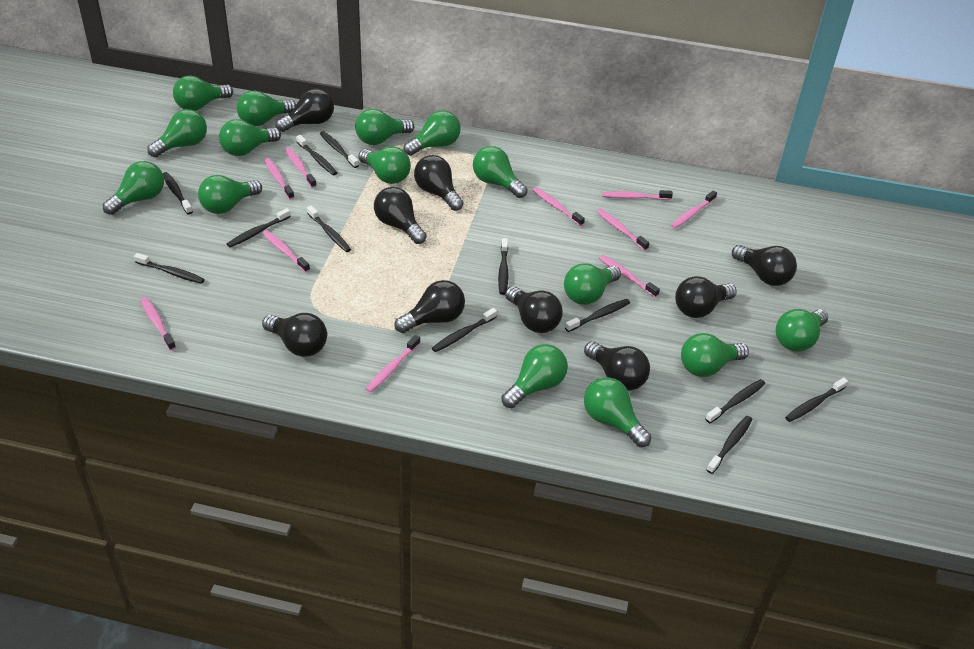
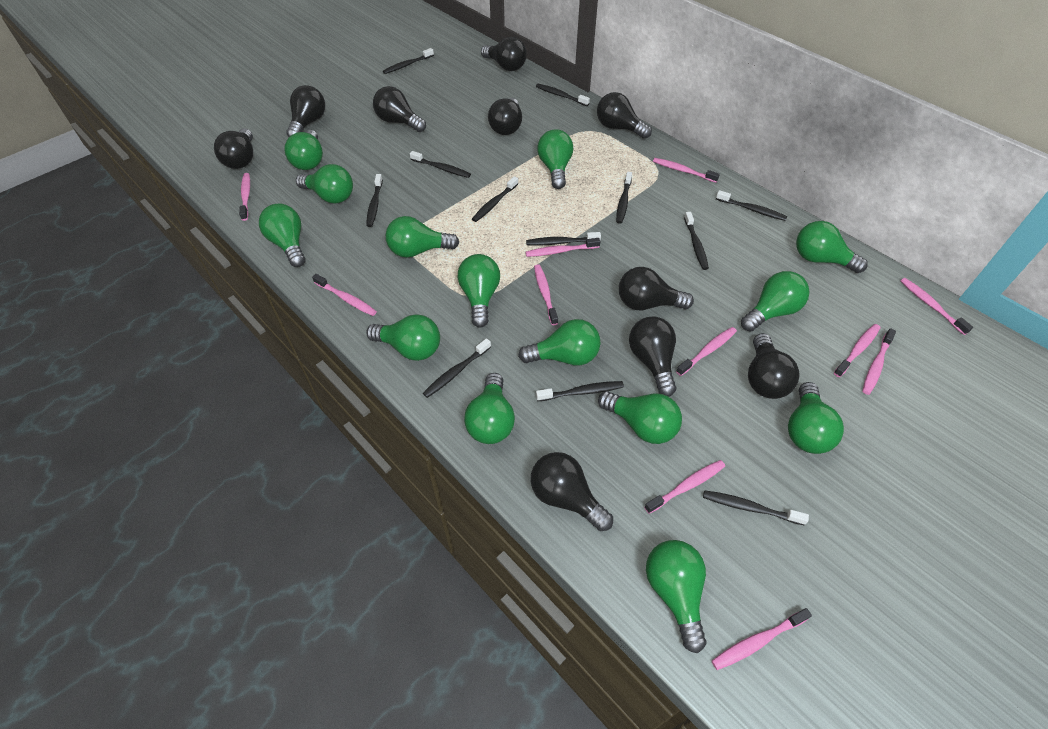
black light bulb: 9 -> 10
green light bulb: 15 -> 14
pink toothbrush: 10 -> 11

